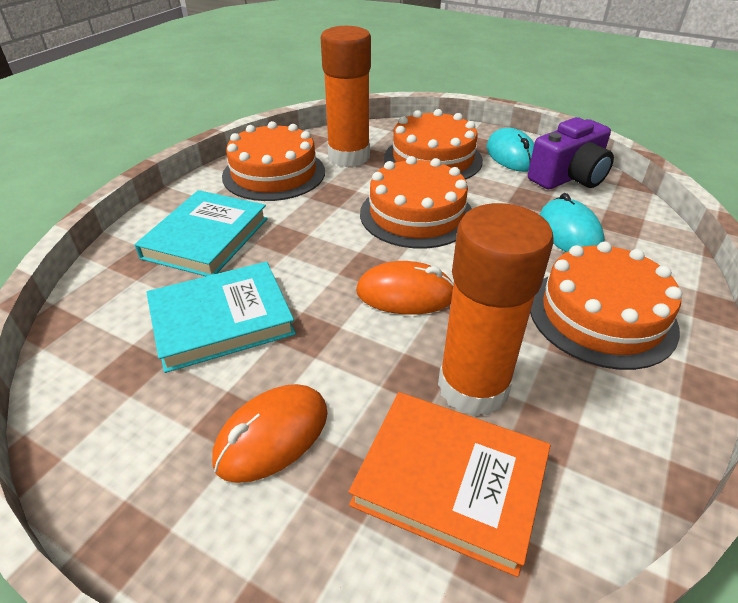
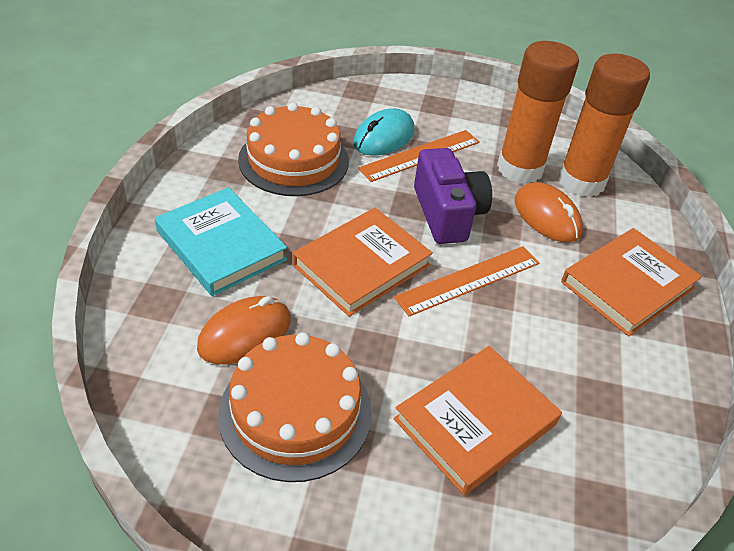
orange book: 1 -> 3
orange cake: 4 -> 2
orange ruler: 0 -> 2
turquoise book: 2 -> 1
turquoise mouse: 2 -> 1

